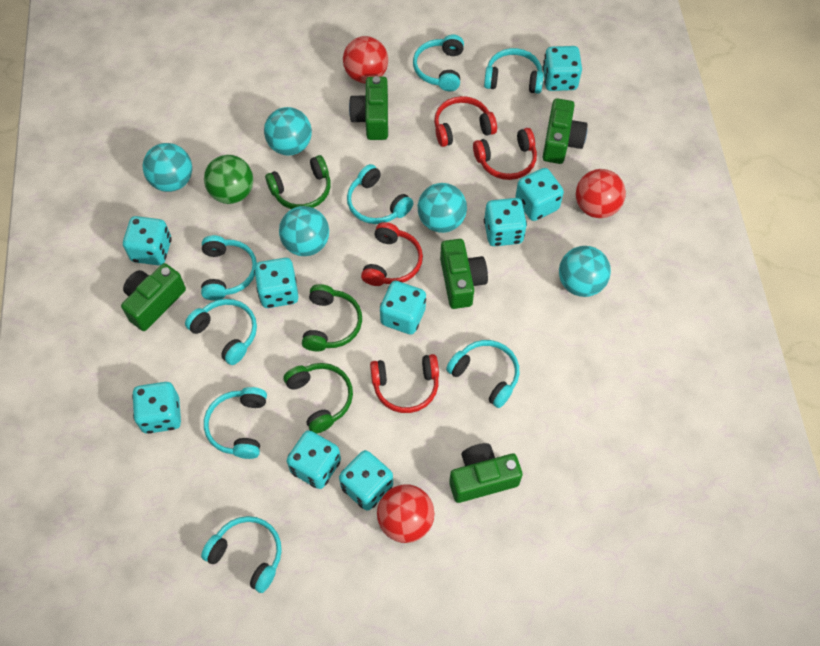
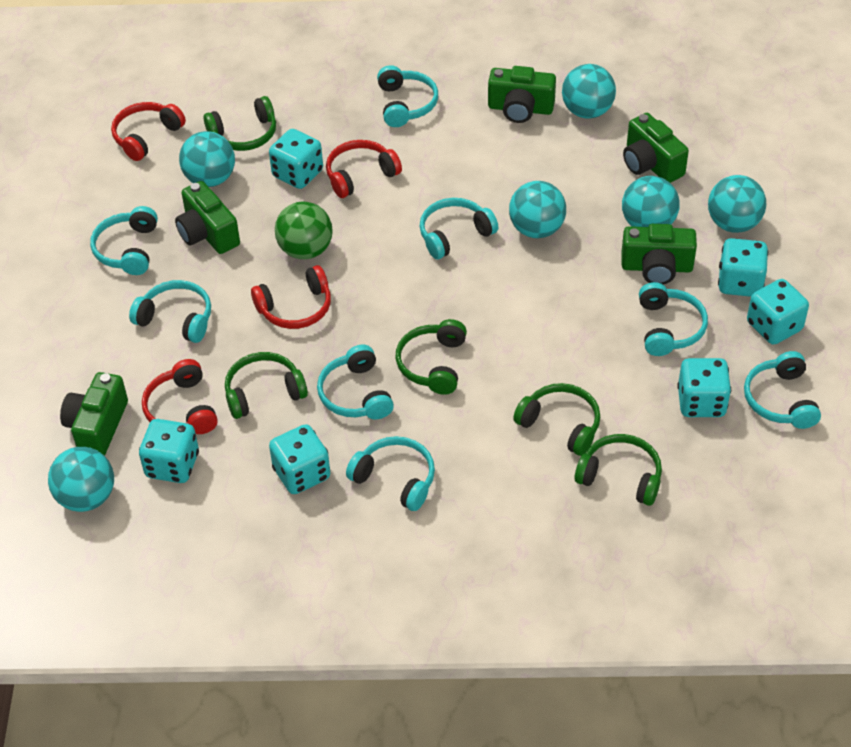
green headphones: 3 -> 5
red ball: 3 -> 0
turquoise ball: 5 -> 6
turquoise dice: 9 -> 6

